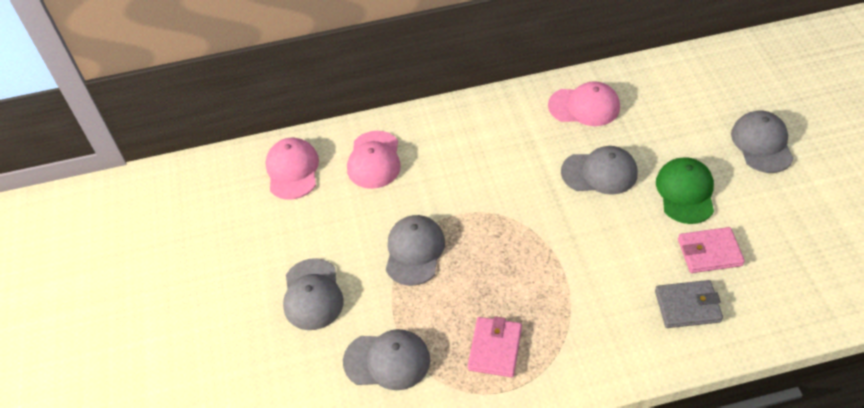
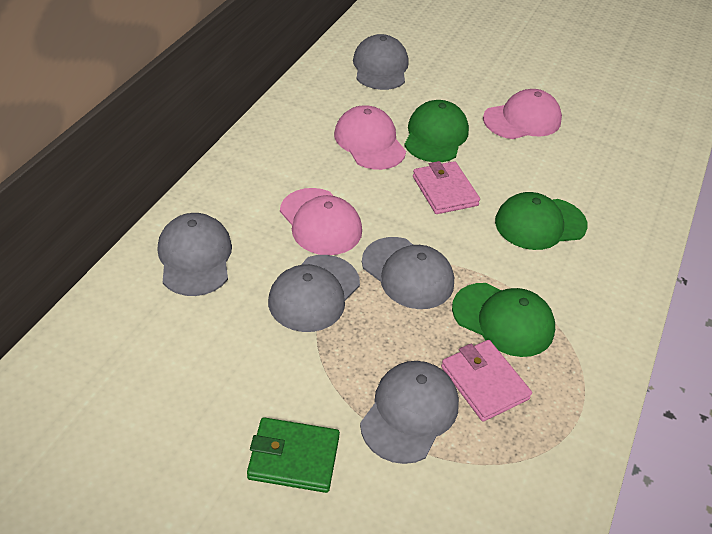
green cap: 1 -> 3
green wallet: 0 -> 1
grey wallet: 1 -> 0

